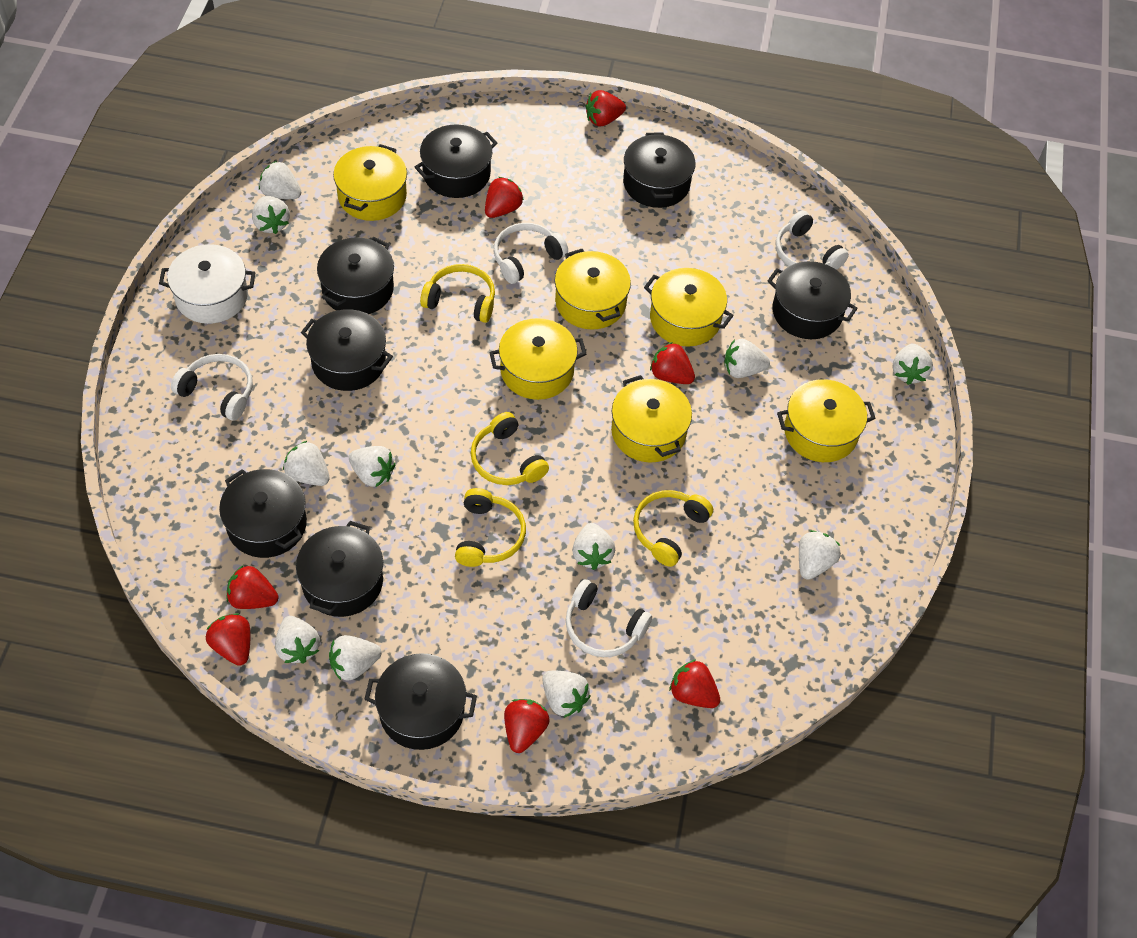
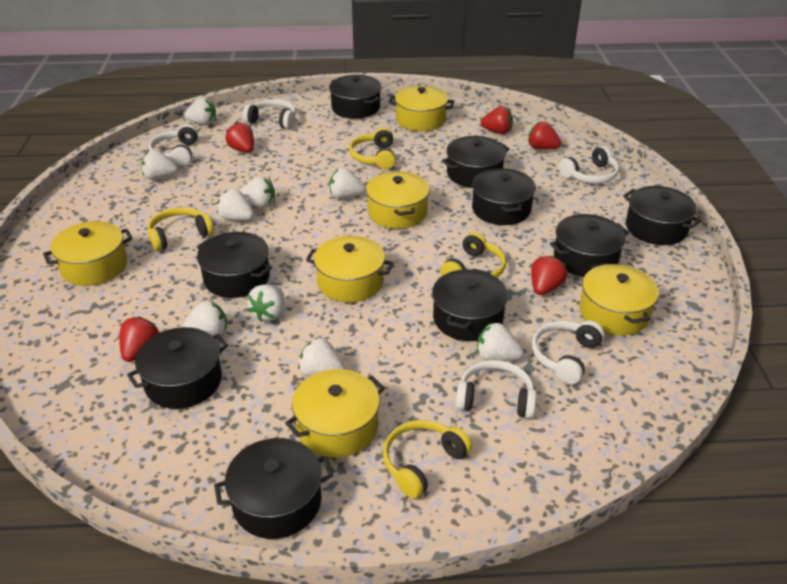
black pot: 8 -> 9
red strawberry: 7 -> 5
white headphones: 4 -> 5
white pot: 1 -> 0
white strawberry: 11 -> 9

